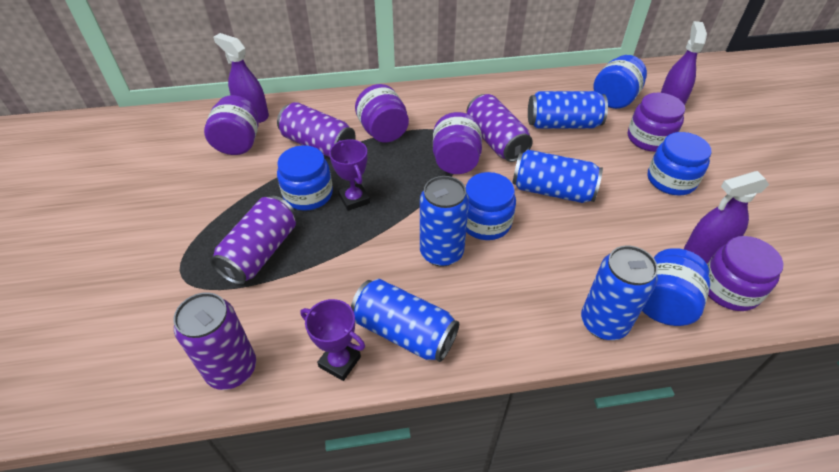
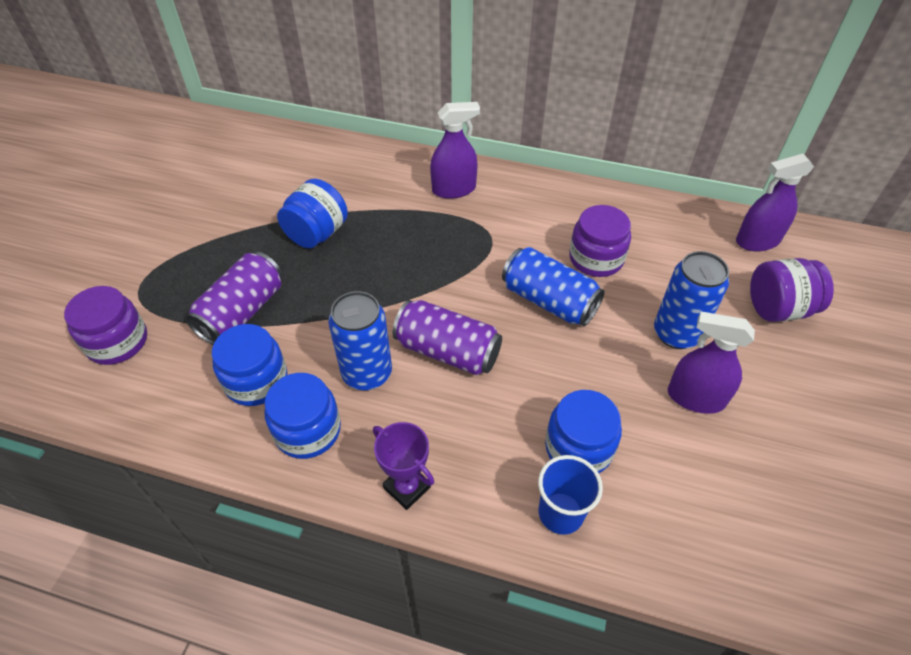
blue can: 5 -> 3
blue cup: 0 -> 1
blue jar: 5 -> 4
purple can: 4 -> 2
purple jar: 5 -> 3
purple trophy: 2 -> 1

